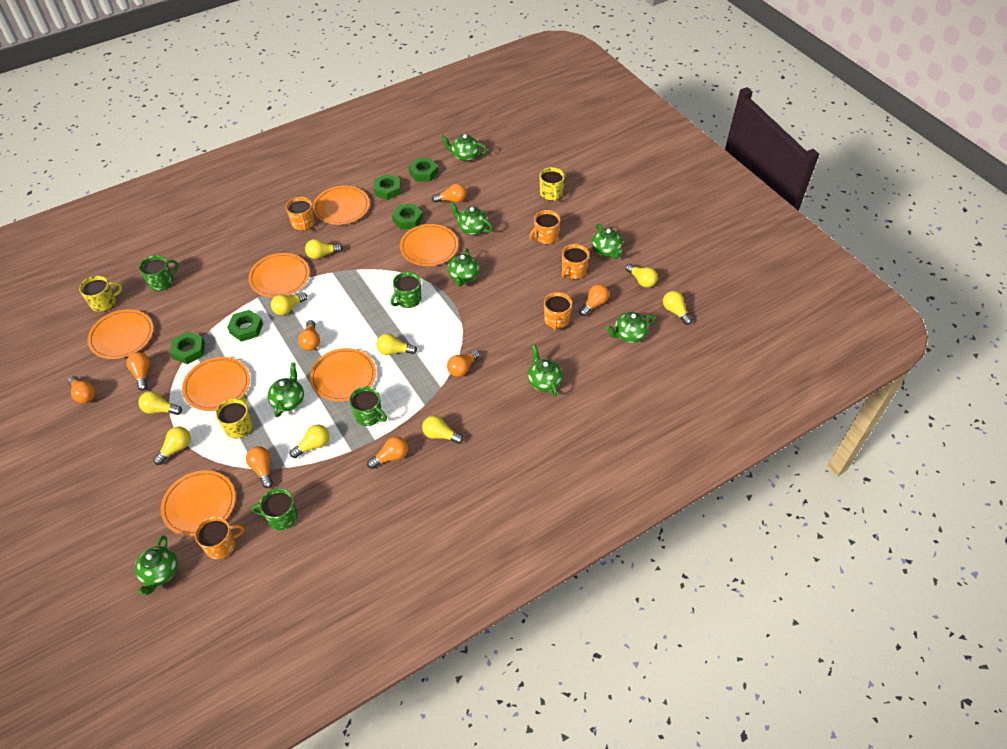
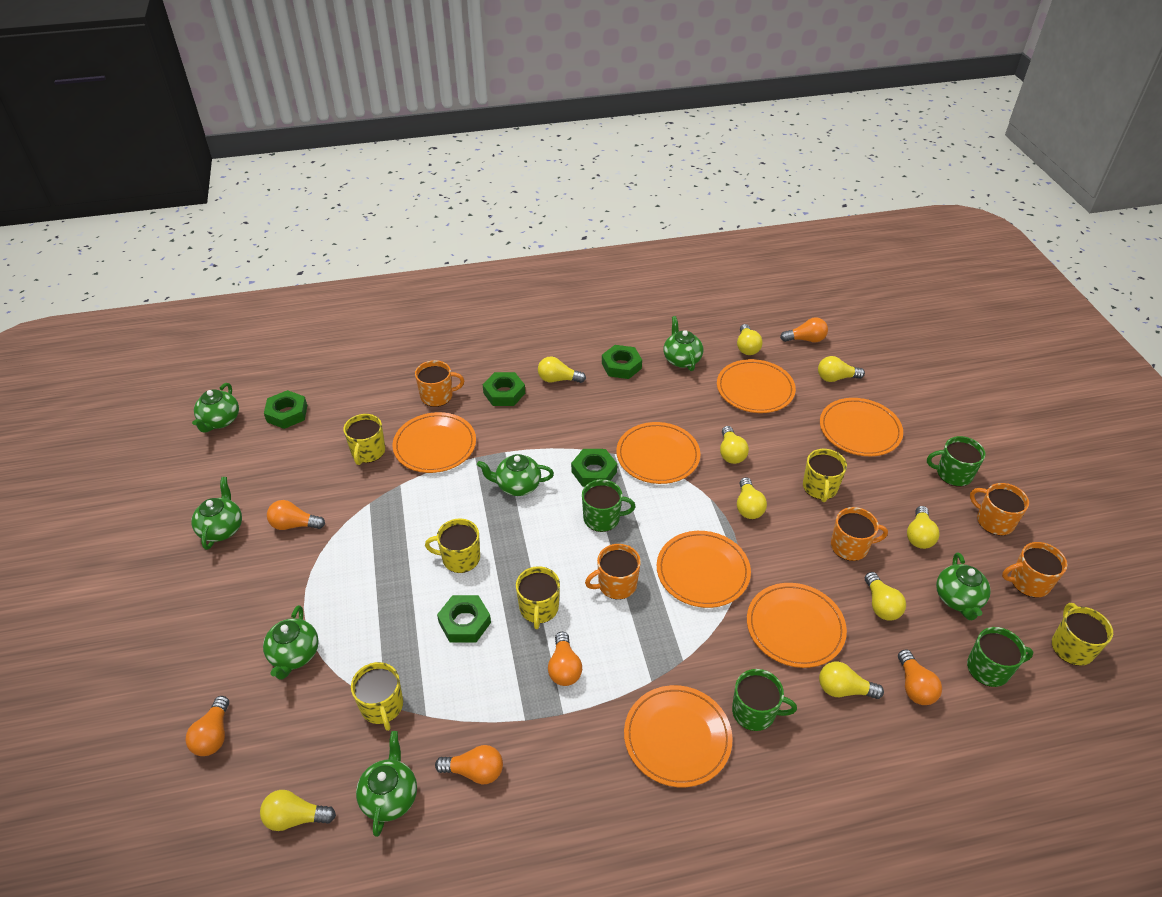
green teapot: 8 -> 7
orange light bulb: 8 -> 6
yellow mug: 3 -> 6

